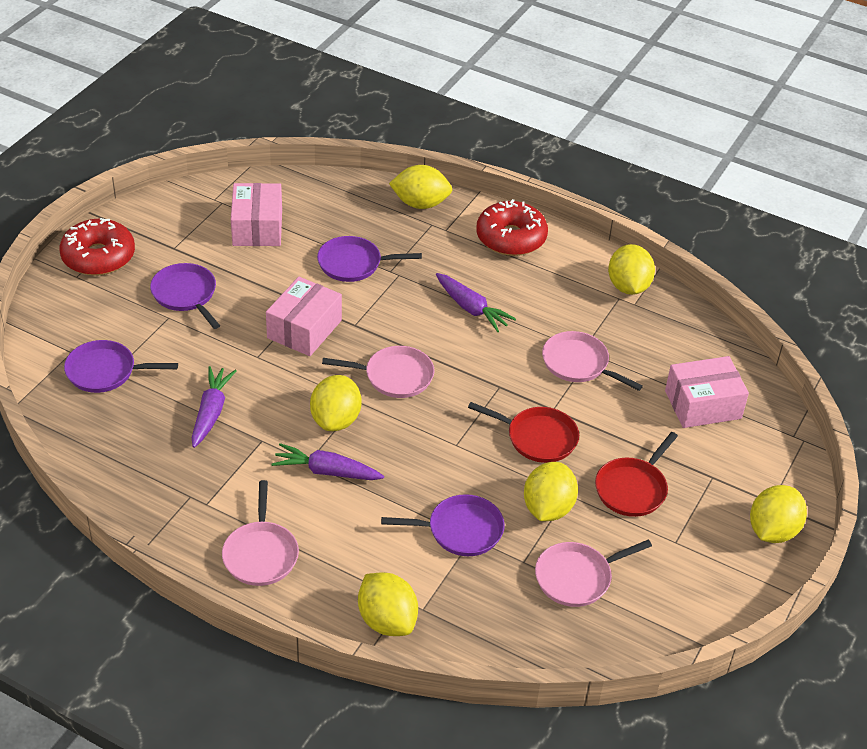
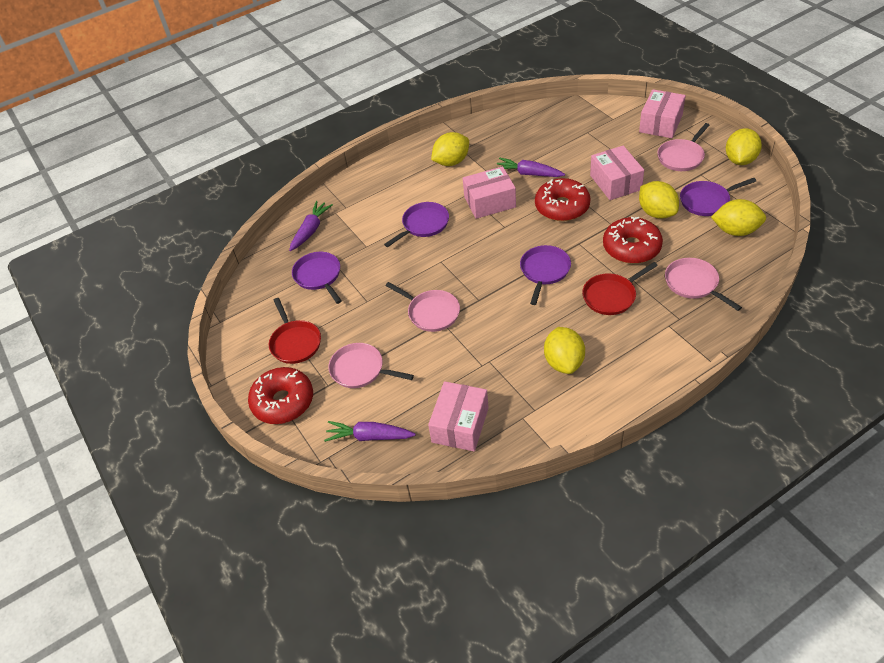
pink box: 3 -> 4
red donut: 2 -> 3
yellow lemon: 6 -> 5

